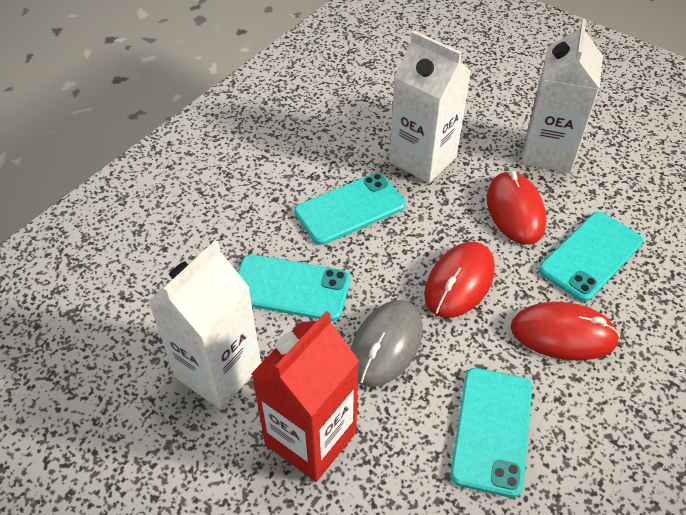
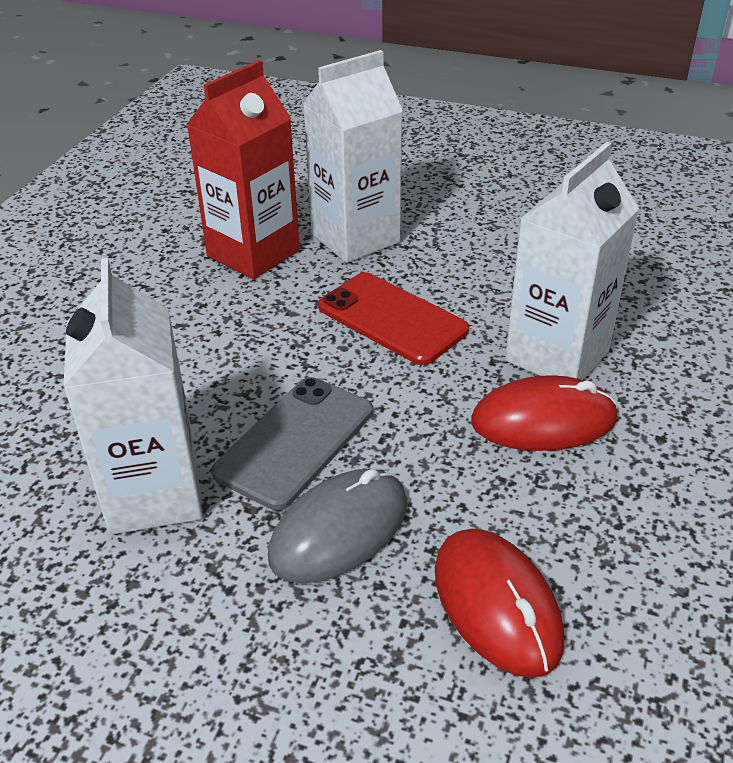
grey phone: 0 -> 1
red mouse: 3 -> 2
red phone: 0 -> 1
turquoise phone: 4 -> 0

